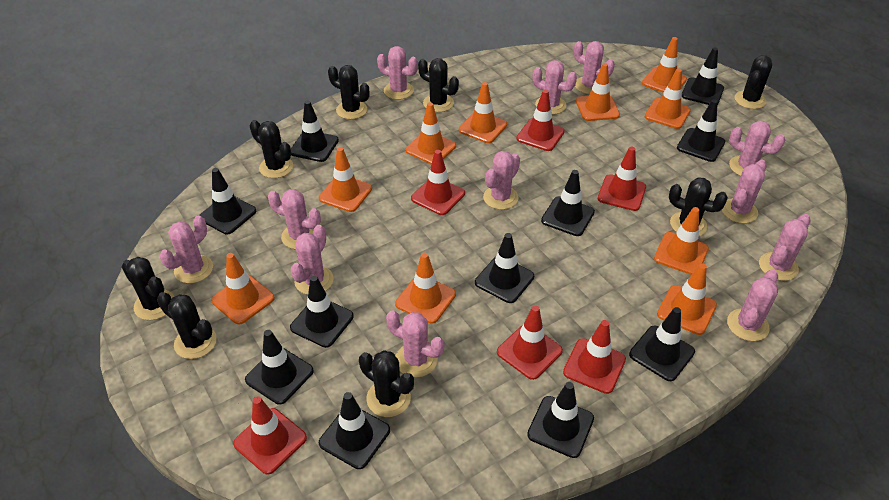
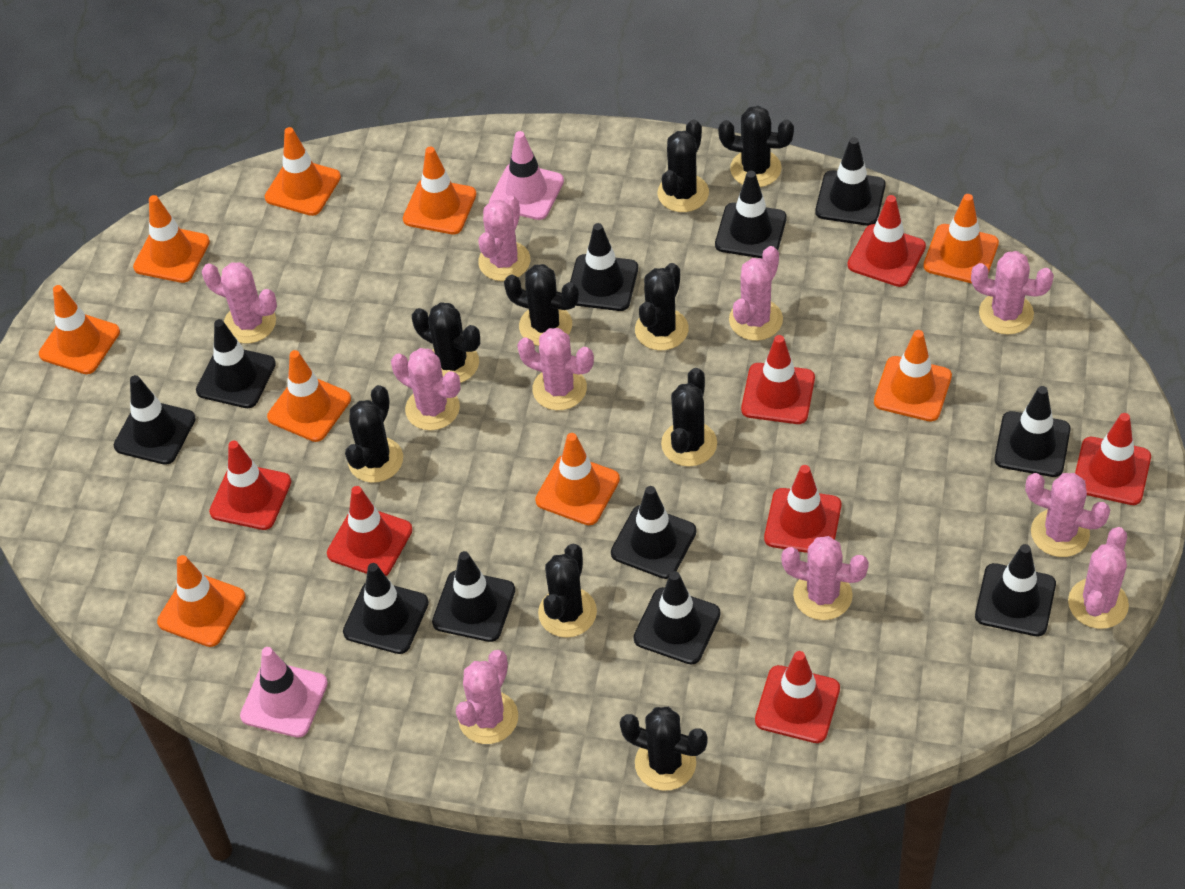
black cactus: 8 -> 9
orange traffic cone: 10 -> 9
pink cactus: 12 -> 10
pink traffic cone: 0 -> 2
red traffic cone: 6 -> 7

